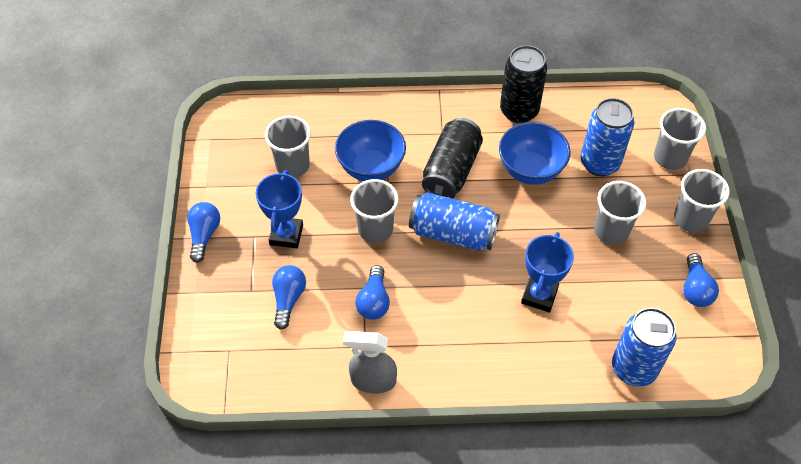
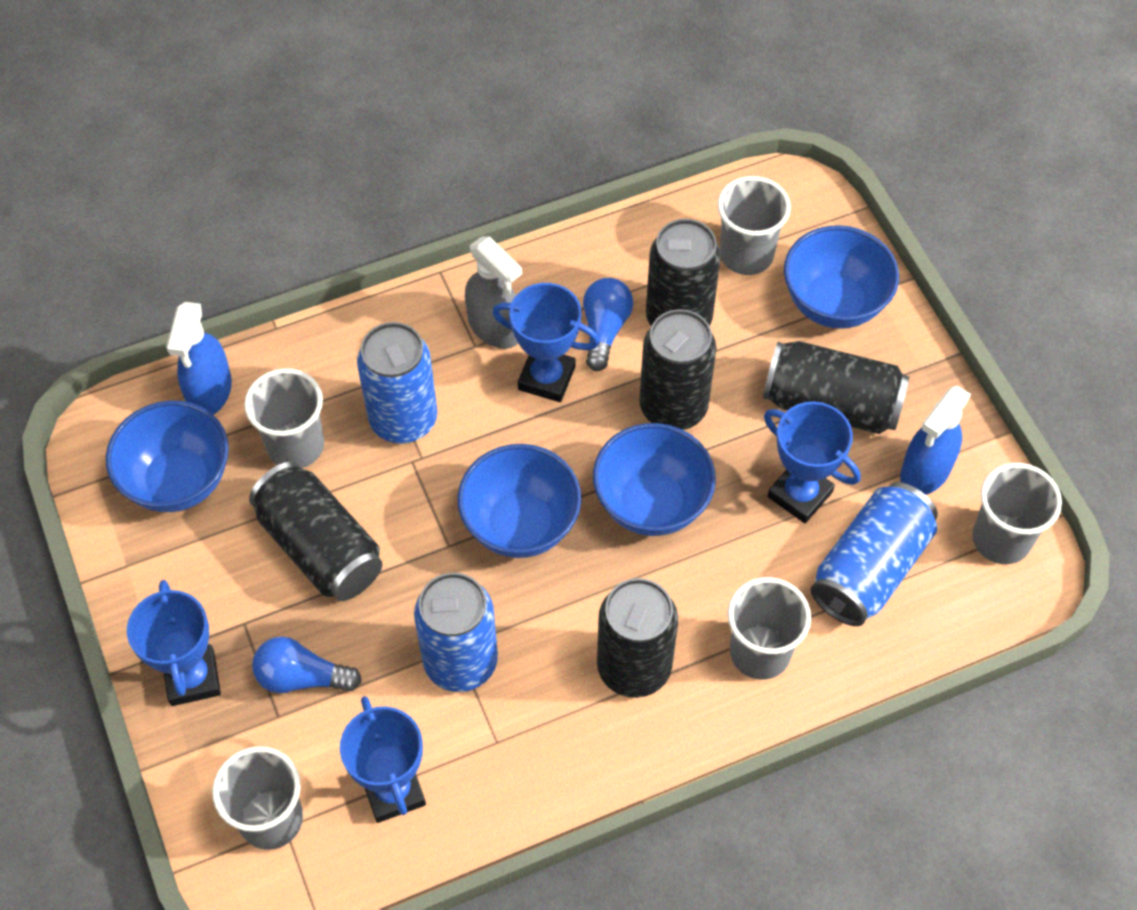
black can: 2 -> 5
blue bowl: 2 -> 4
blue light bulb: 4 -> 2
blue spray bottle: 0 -> 2
blue trophy: 2 -> 4

